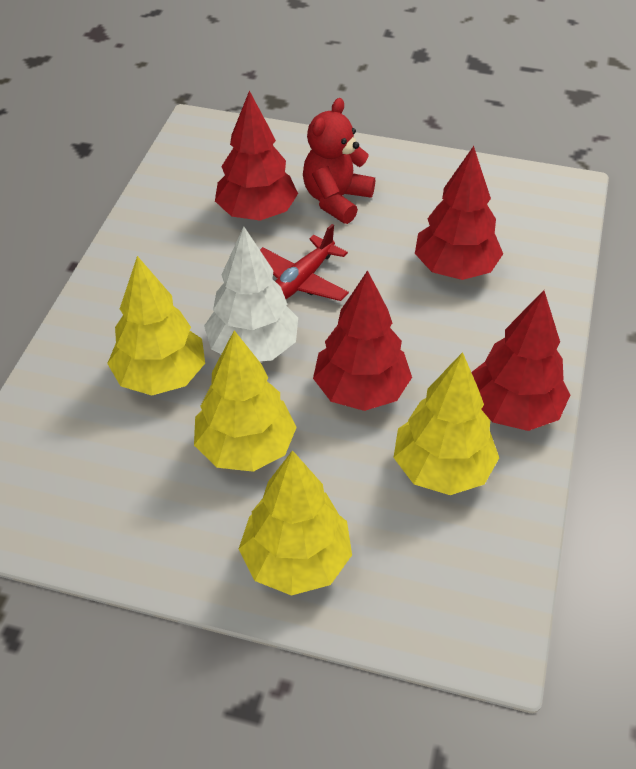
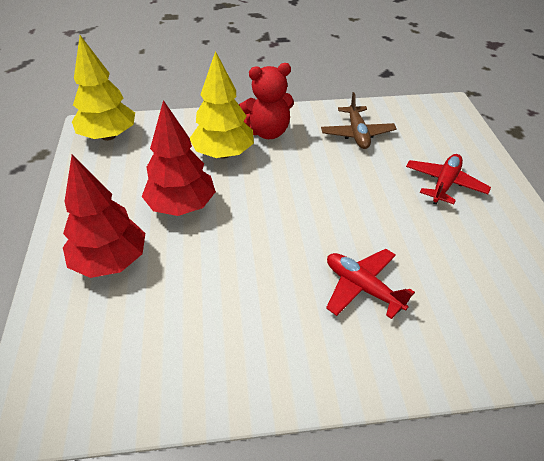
brown plane: 0 -> 1
red plane: 1 -> 2
red tree: 4 -> 2
white tree: 1 -> 0
yellow tree: 4 -> 2

